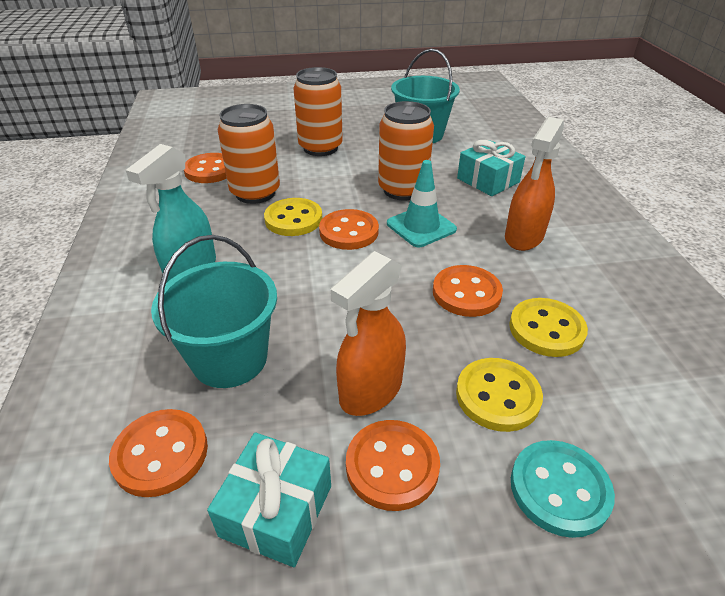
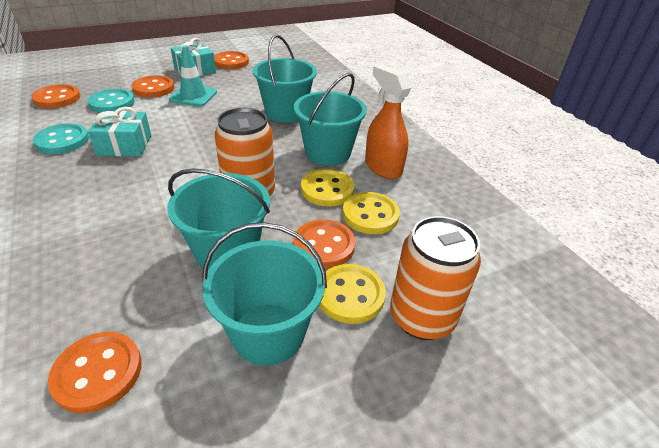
orange can: 3 -> 2
orange spray bottle: 2 -> 1
turquoise bucket: 2 -> 4
turquoise button: 1 -> 2
turquoise spray bottle: 1 -> 0

